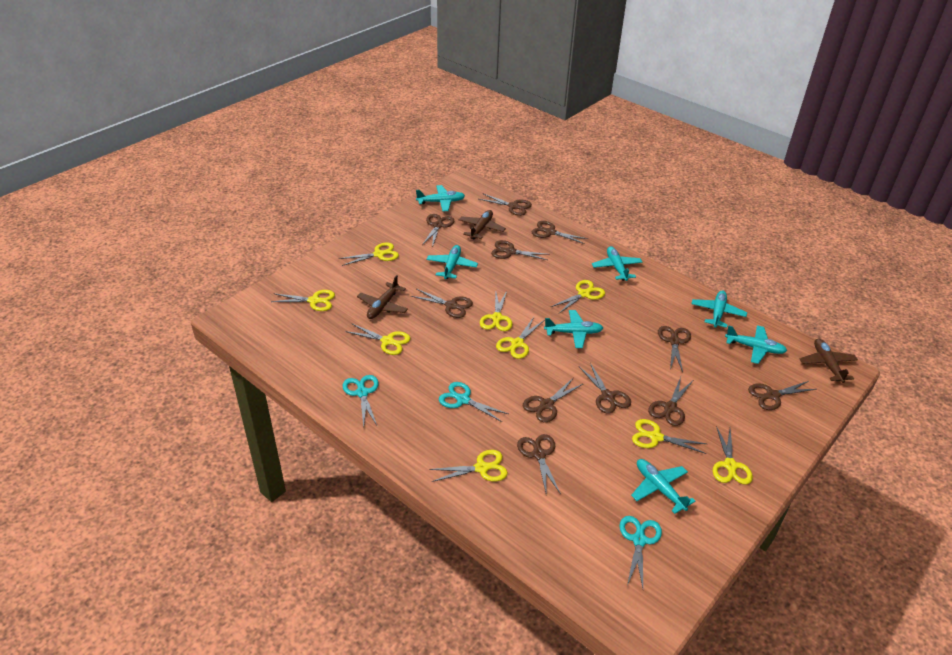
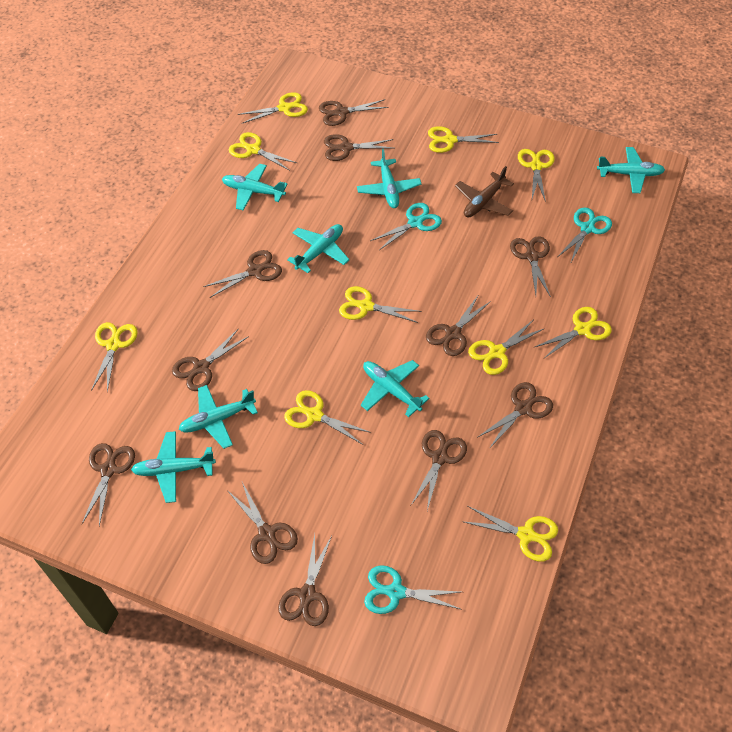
brown plane: 3 -> 1
yellow scissors: 9 -> 10

